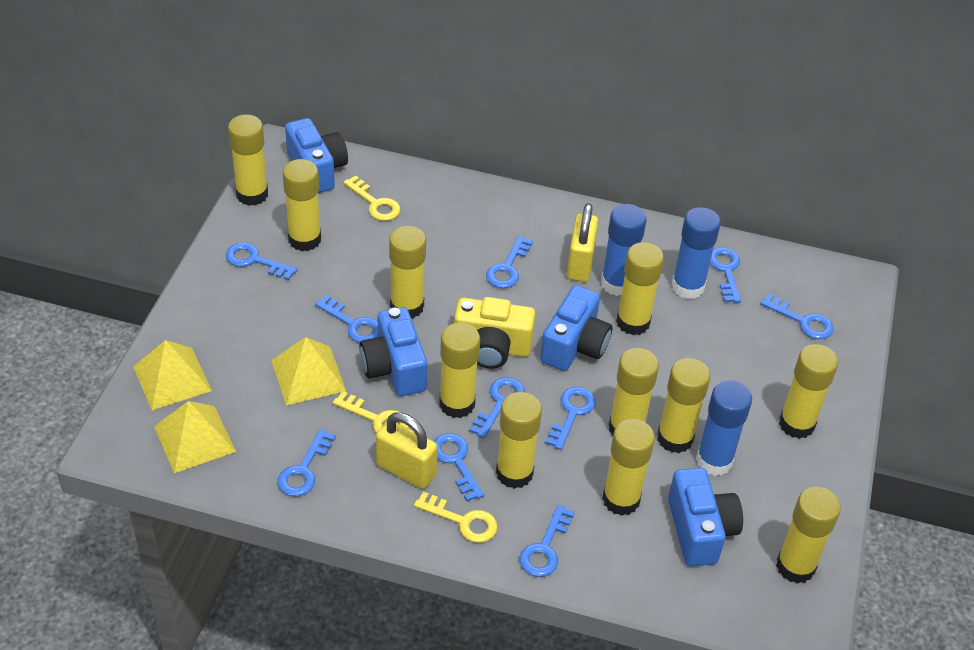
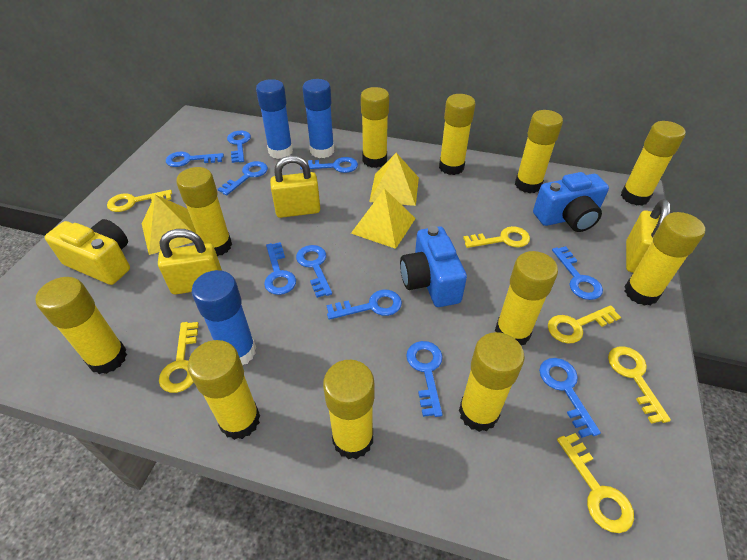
blue camera: 4 -> 2
yellow key: 3 -> 6
yellow padlock: 2 -> 3

